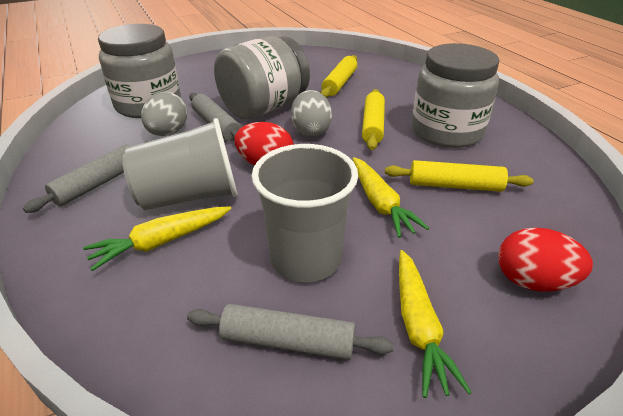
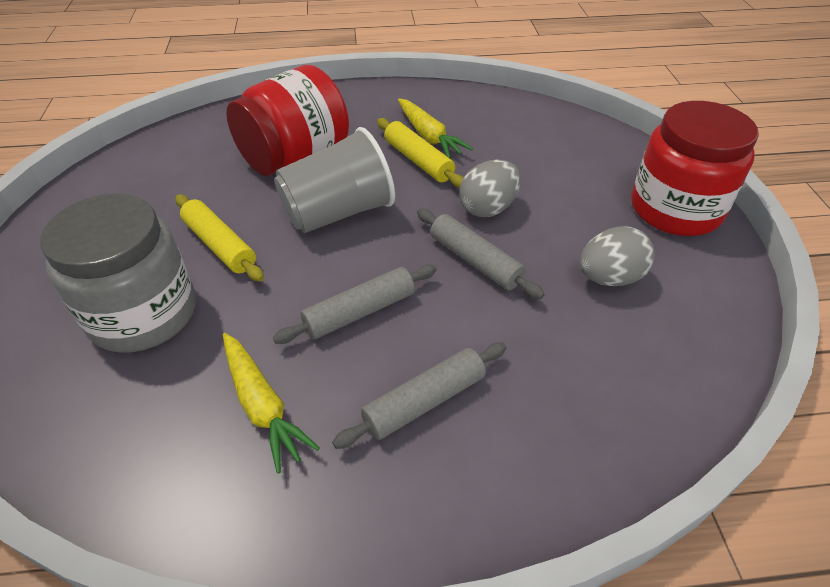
grey cup: 2 -> 1
grey jar: 3 -> 1
red egg: 2 -> 0
red jar: 0 -> 2
yellow carrot: 3 -> 2
yellow rolling pin: 3 -> 2

